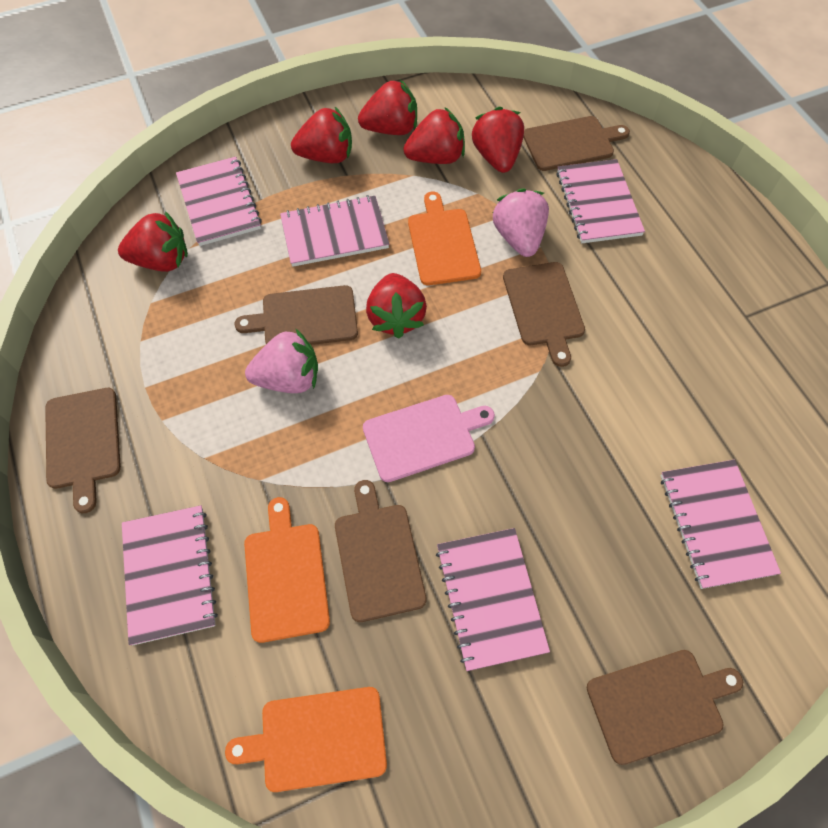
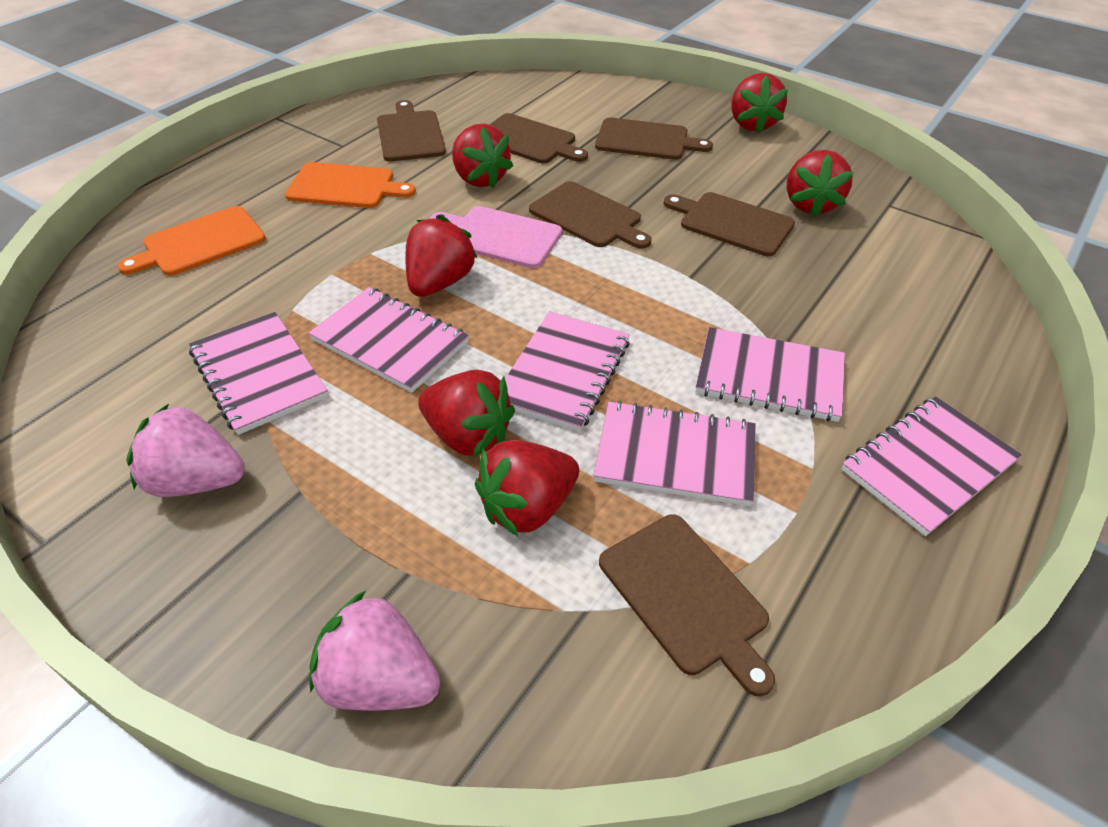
orange cutting board: 3 -> 2

